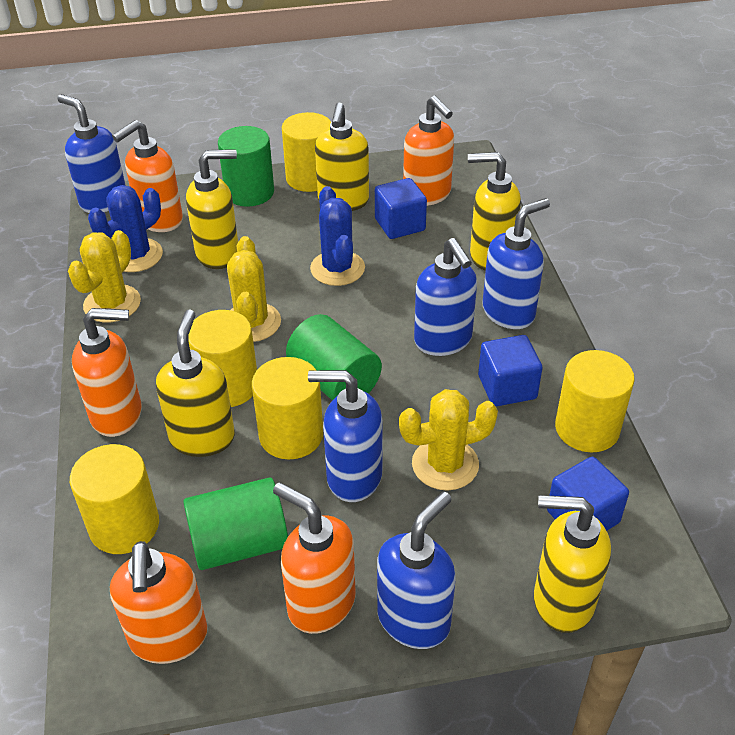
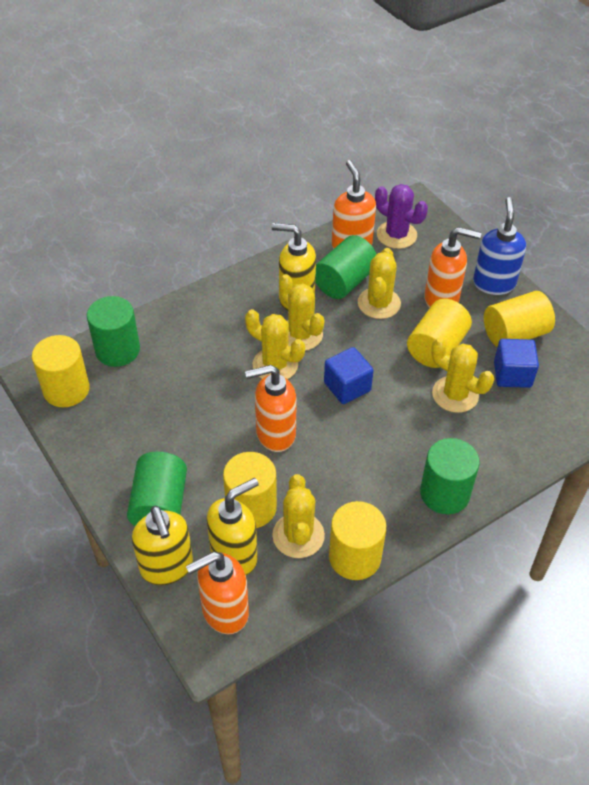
blue cactus: 2 -> 0
blue cube: 3 -> 2
blue soap dispenser: 5 -> 1
green cylinder: 3 -> 4
orange soap dispenser: 5 -> 4
purple cactus: 0 -> 1
yellow cactus: 3 -> 5
yellow soap dispenser: 5 -> 3

